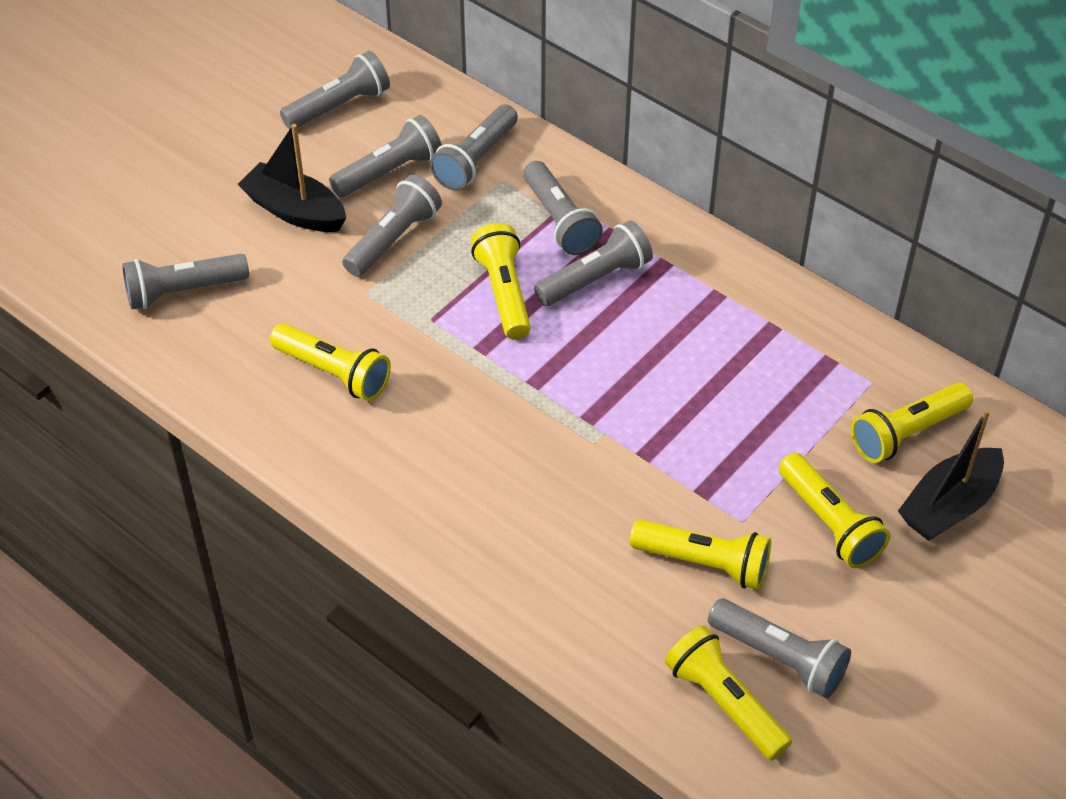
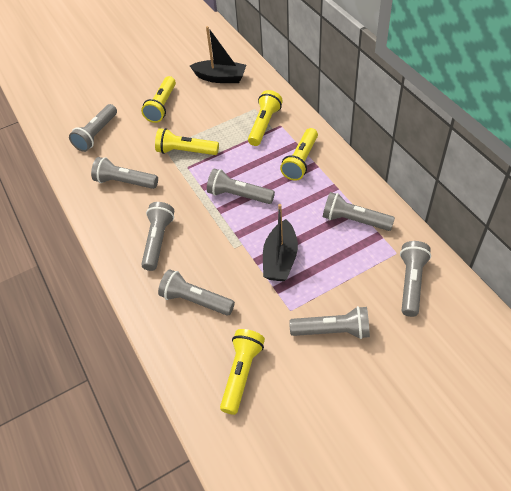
yellow flashlight: 6 -> 5

